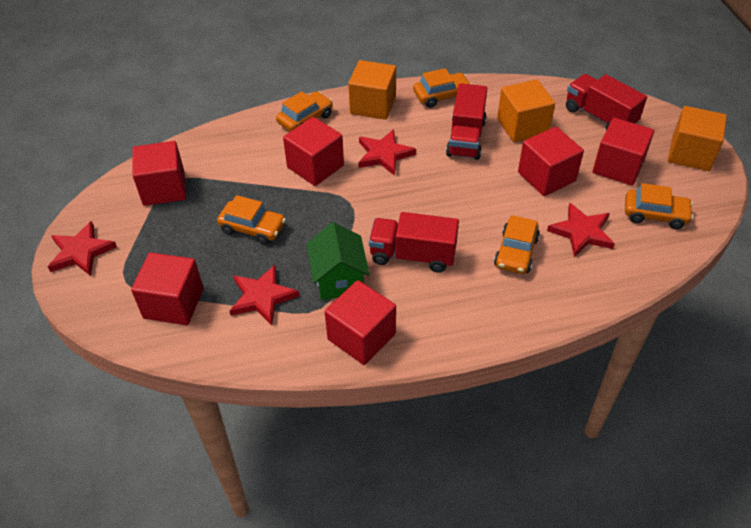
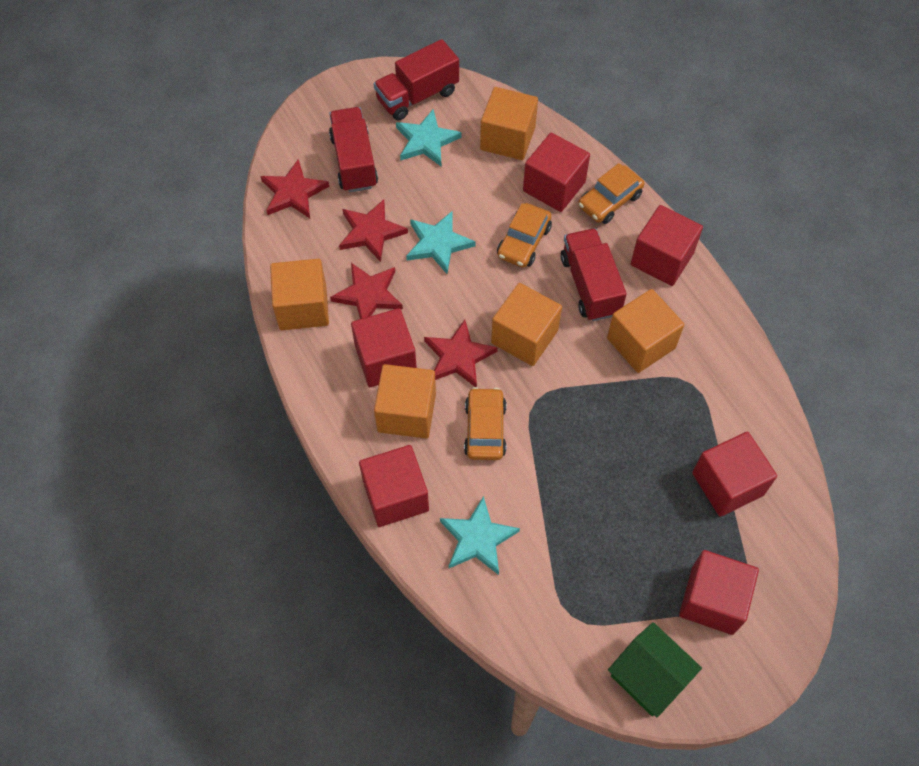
orange car: 5 -> 3
orange cube: 3 -> 5
turquoise star: 0 -> 3

